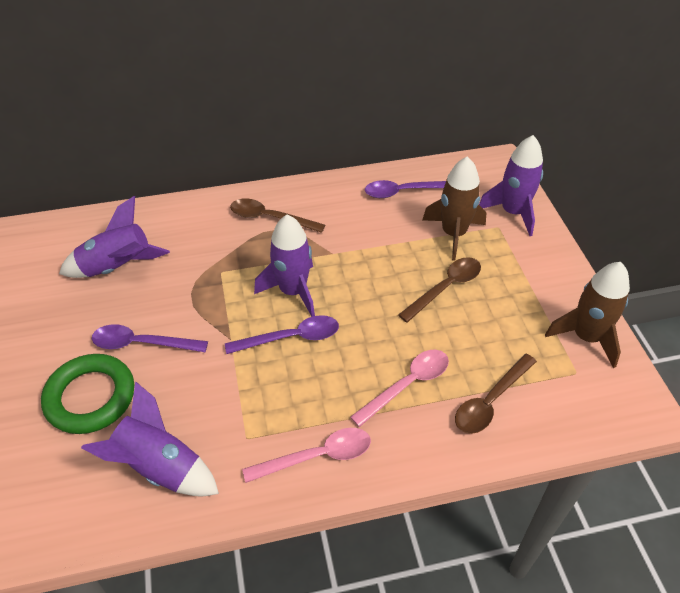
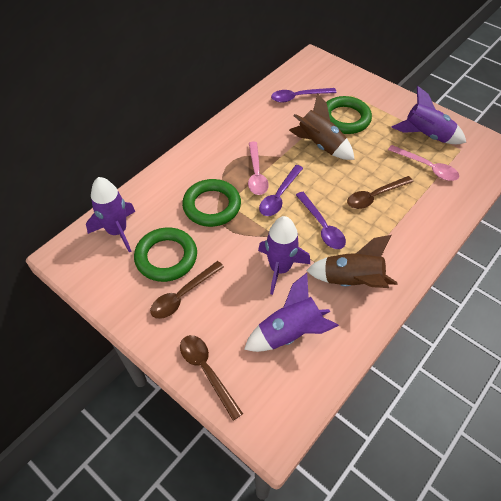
green ring: 1 -> 3

